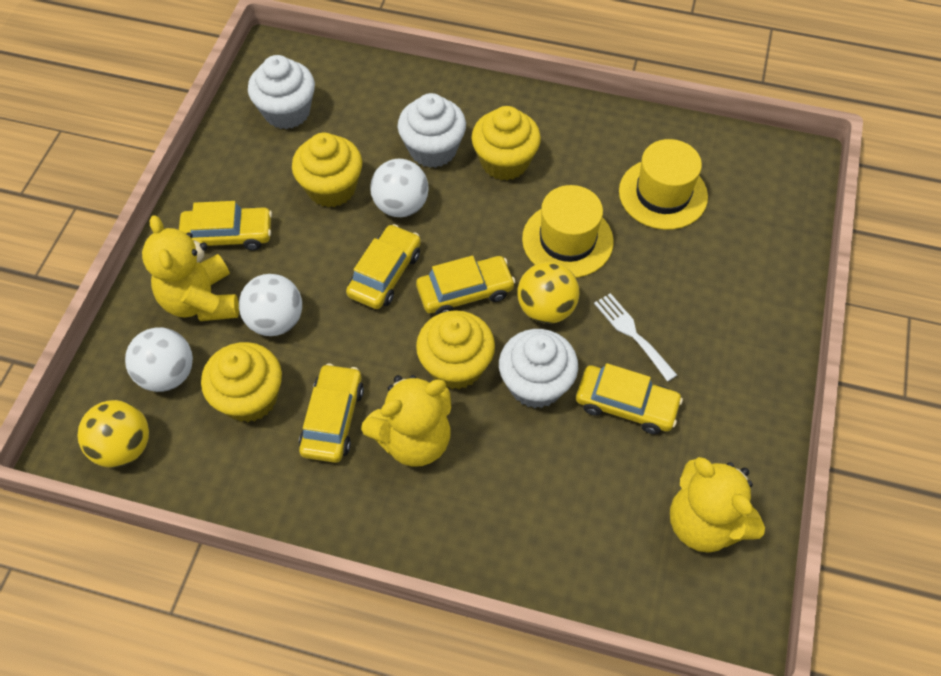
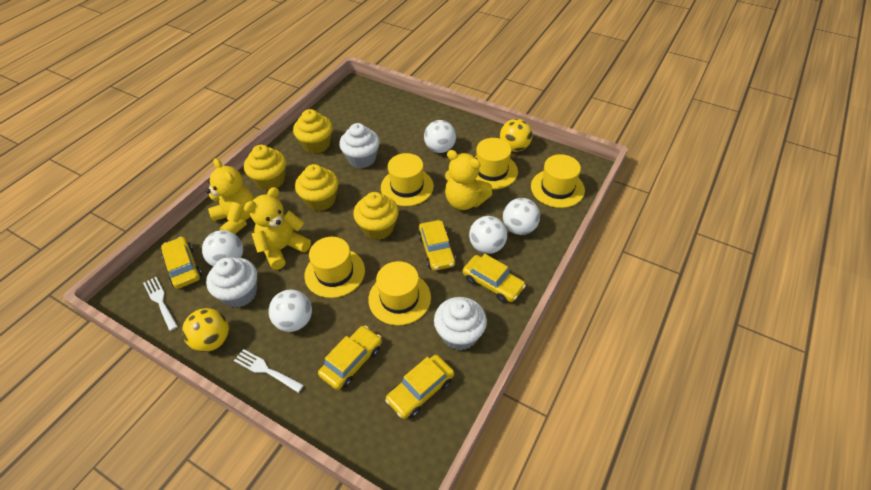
white ball: 3 -> 5
white fork: 1 -> 2
yellow hat: 2 -> 5

